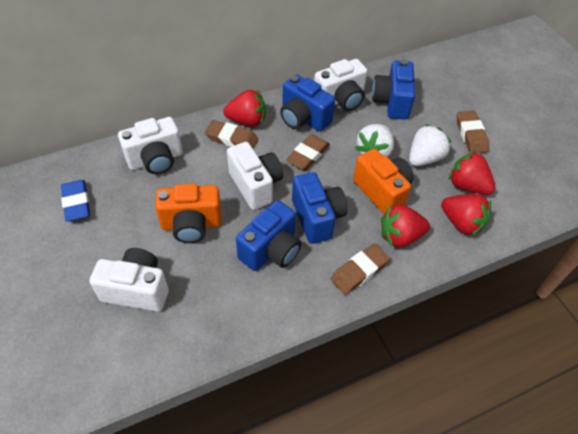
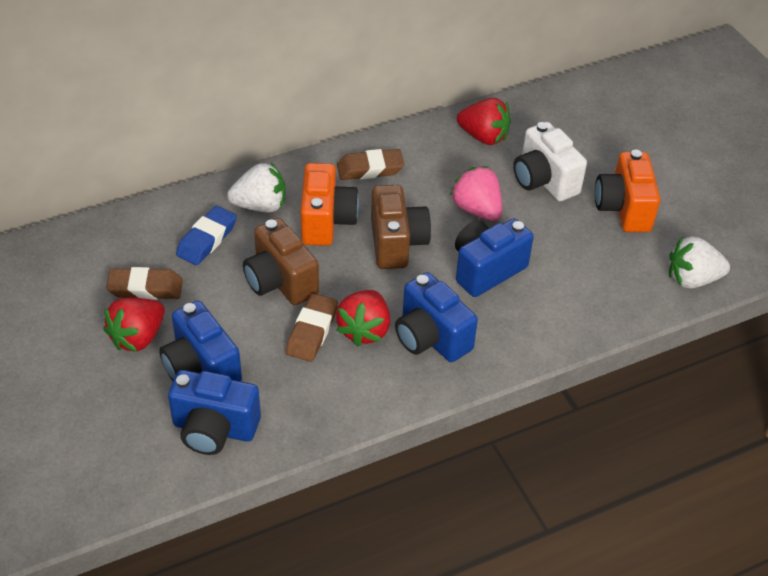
brown camera: 0 -> 2
brown eraser: 4 -> 3
pink strawberry: 0 -> 1
red strawberry: 4 -> 3
white camera: 4 -> 1

